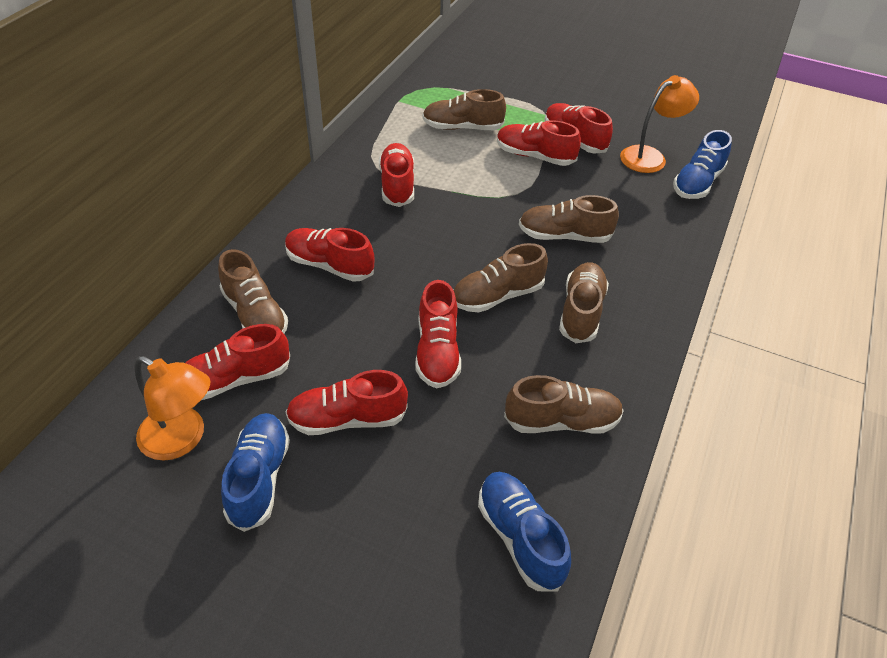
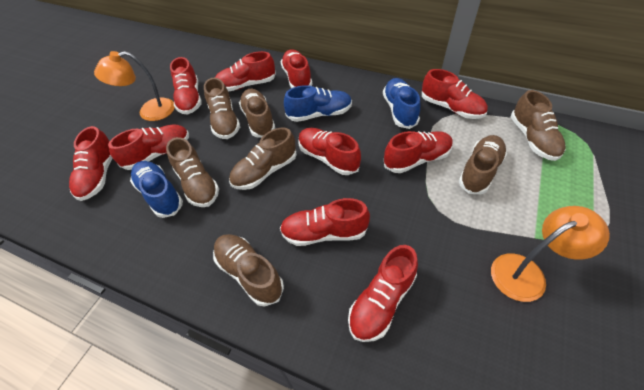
brown shoe: 6 -> 7
red shoe: 7 -> 10

